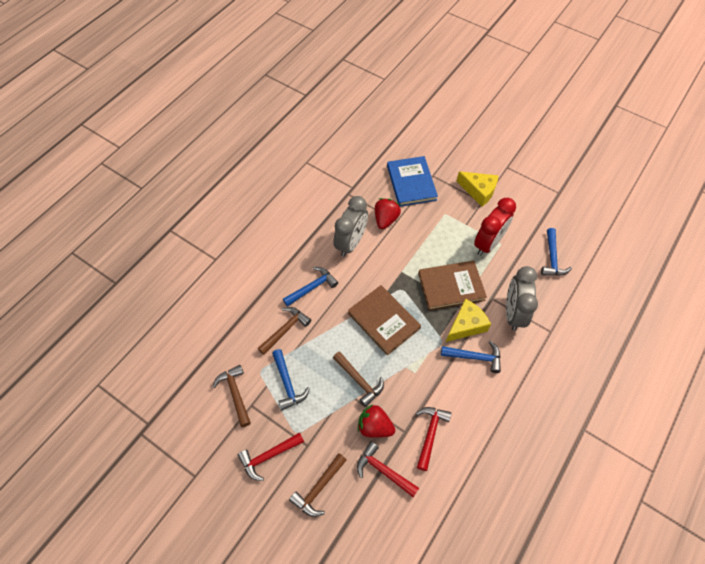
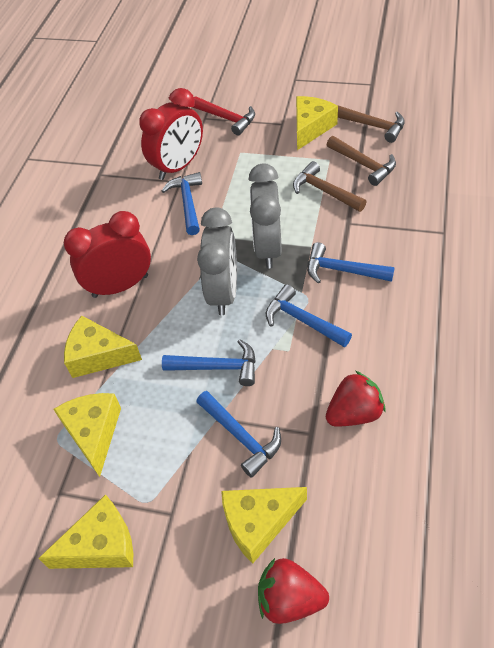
blue book: 1 -> 0
blue hammer: 4 -> 5
brown book: 2 -> 0
brown hammer: 4 -> 3
red clock: 1 -> 2
red hammer: 3 -> 1
yellow cheese: 2 -> 5

